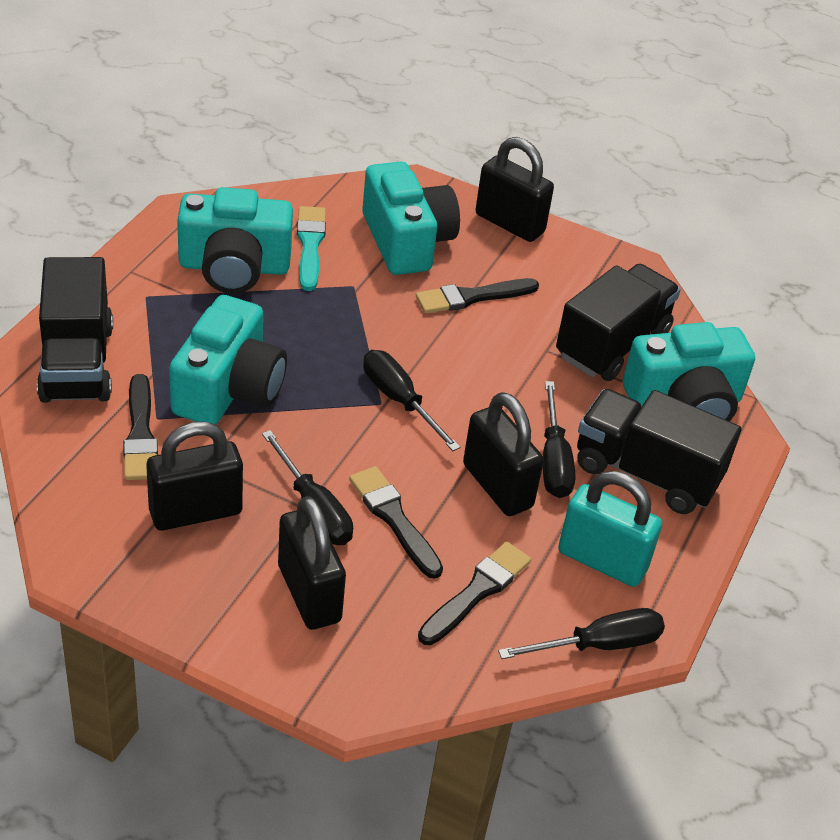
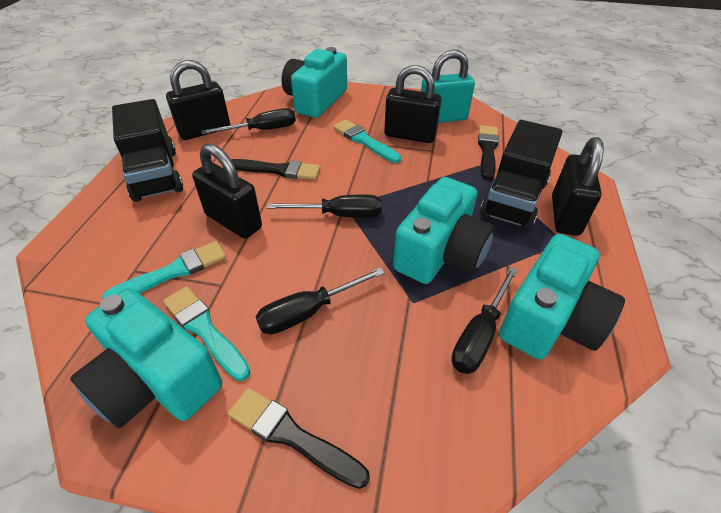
black brush: 4 -> 3
black truck: 3 -> 2
turquoise brush: 1 -> 3

